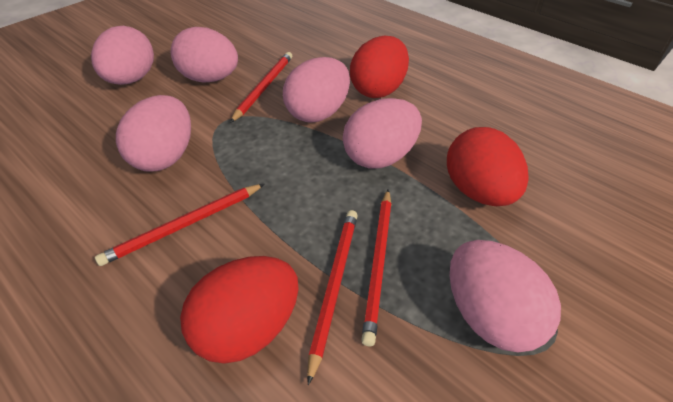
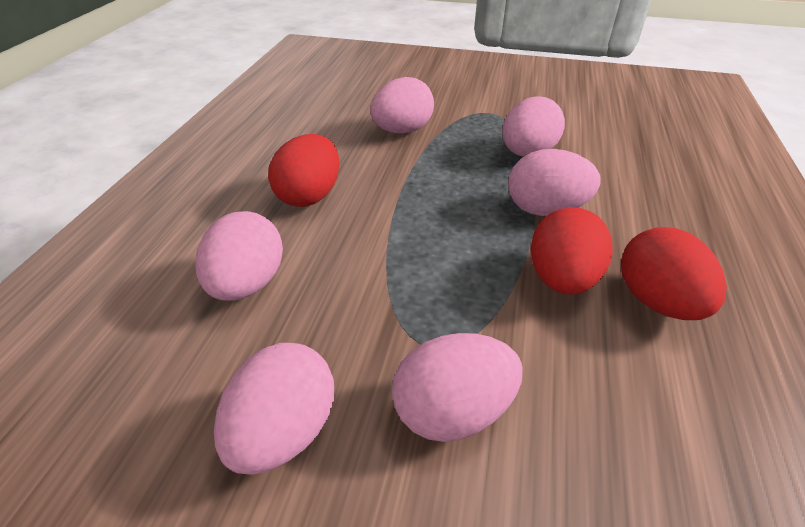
red pencil: 4 -> 0

